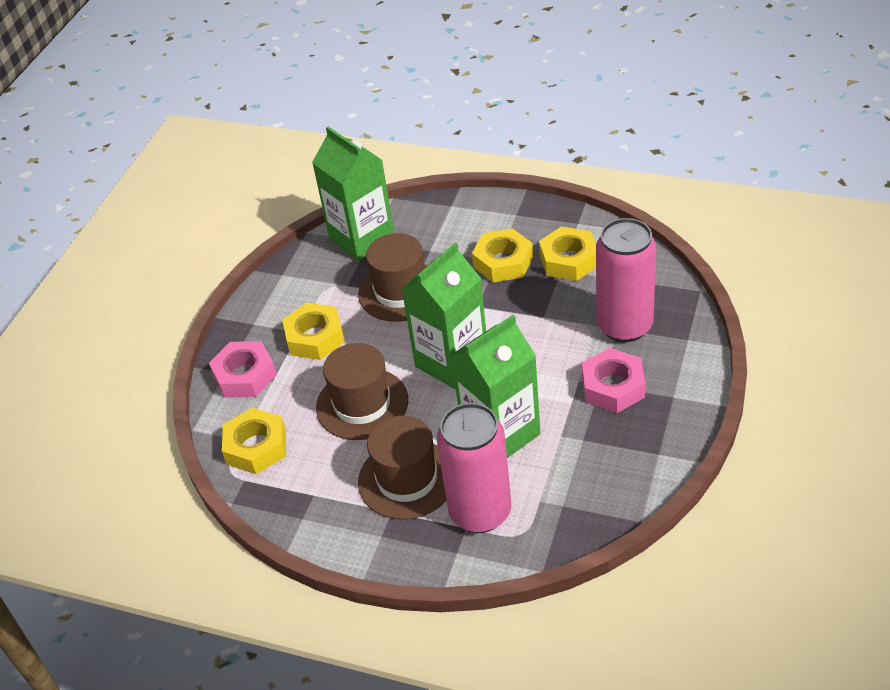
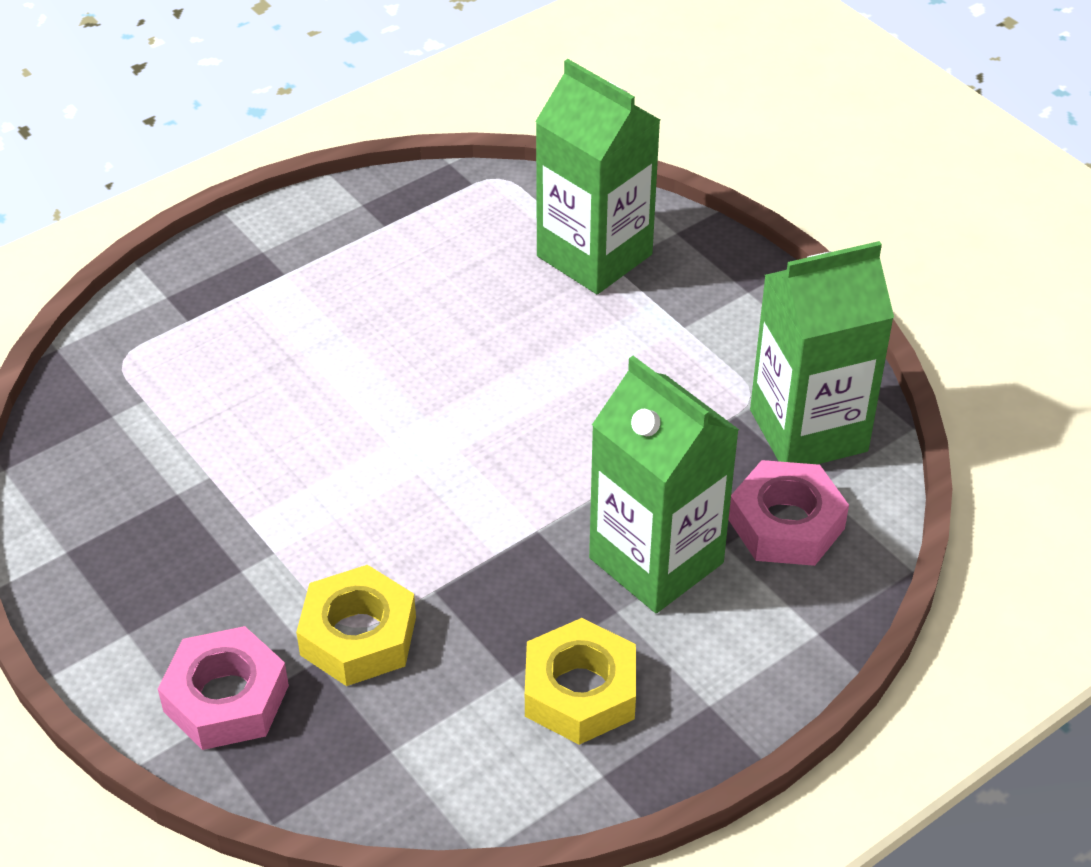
brown hat: 3 -> 0
pink can: 2 -> 0
yellow nut: 4 -> 2

